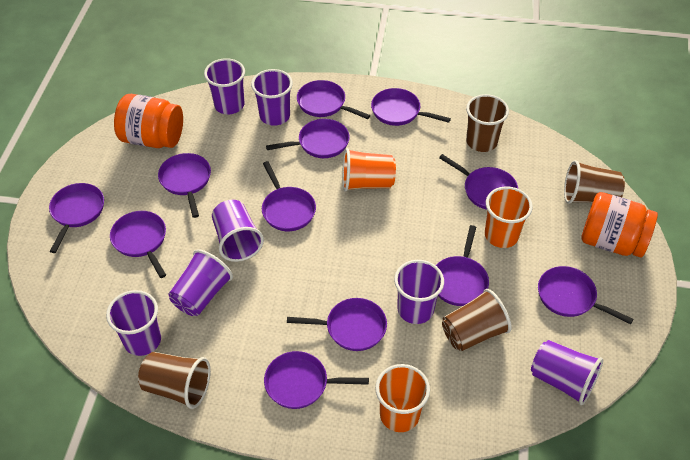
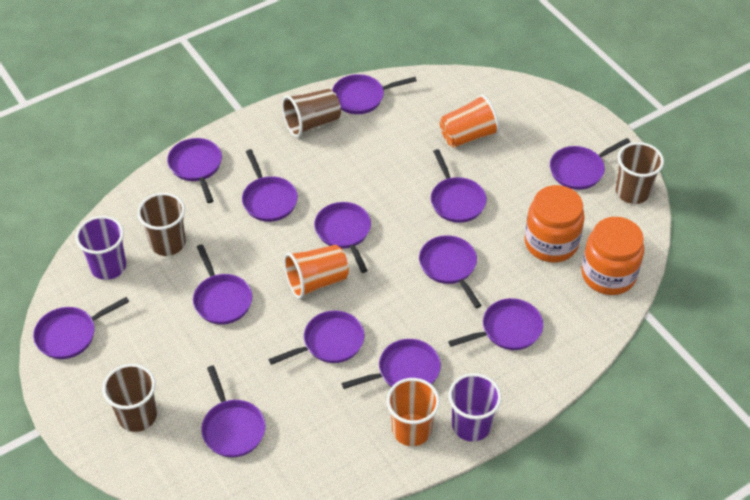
purple cup: 7 -> 2
purple pan: 12 -> 13

